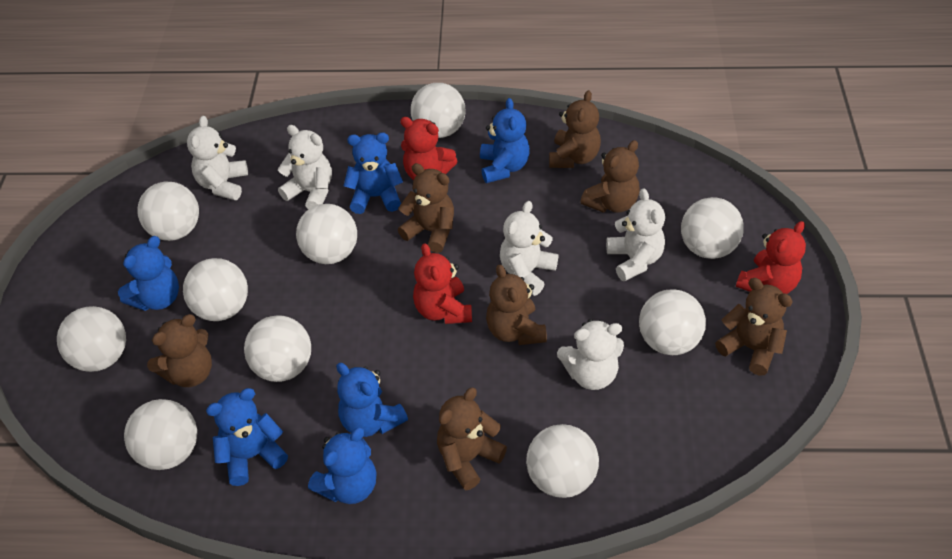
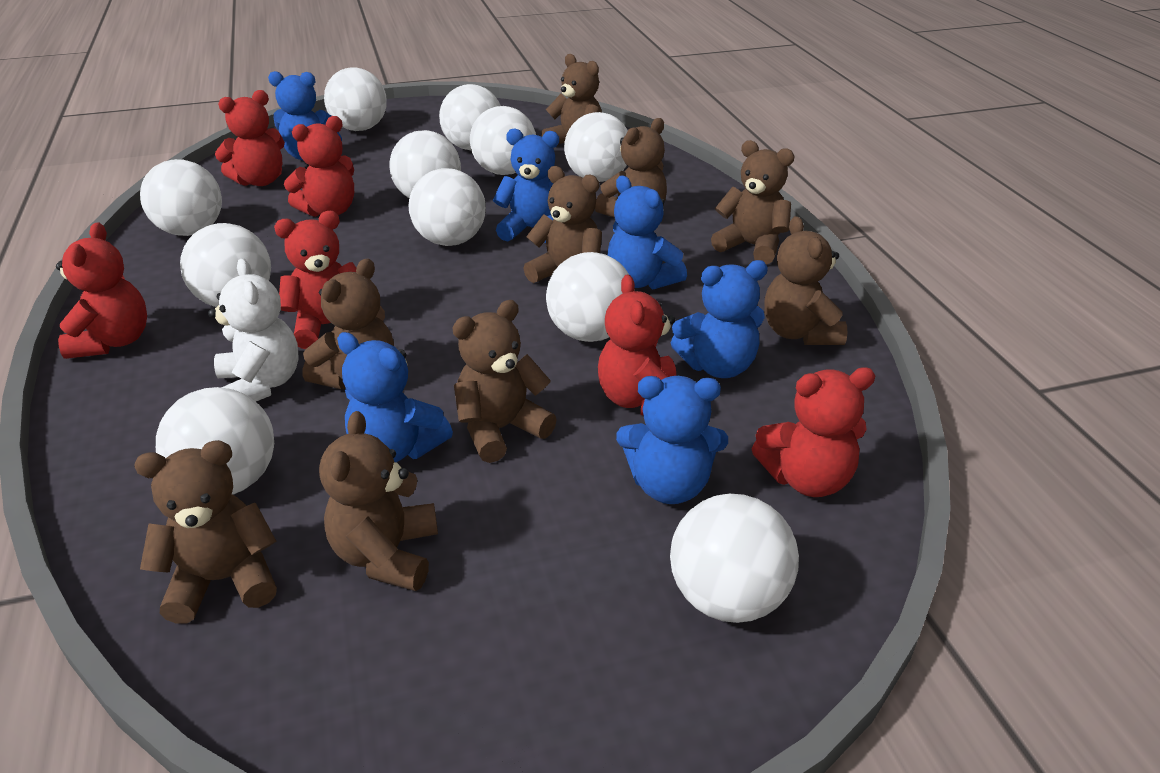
brown teddy bear: 7 -> 9
red teddy bear: 3 -> 6
white ball: 10 -> 11
white teddy bear: 5 -> 1

